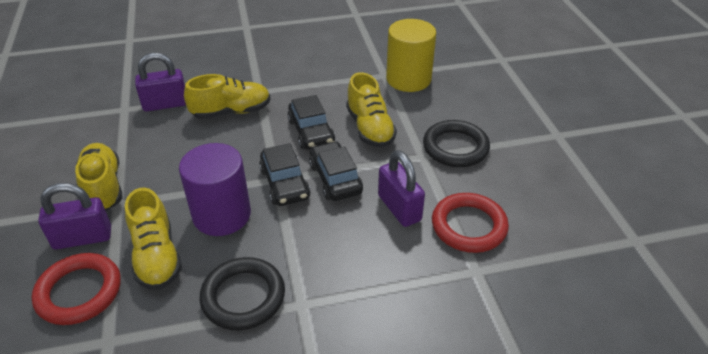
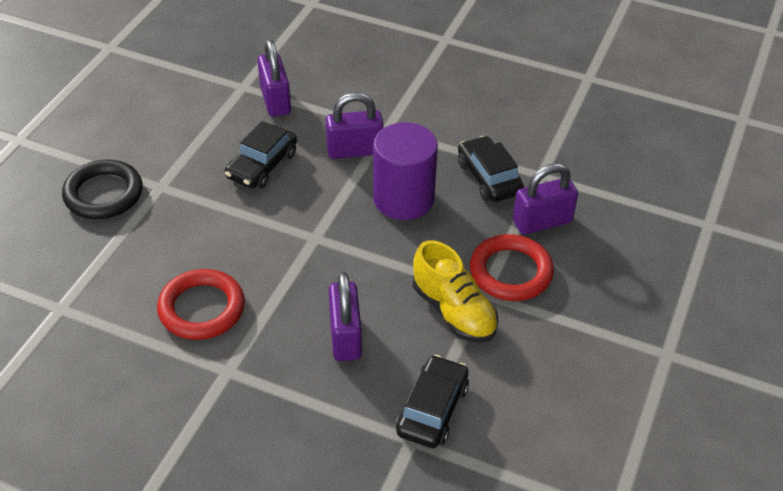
black ring: 2 -> 1
purple padlock: 3 -> 4
yellow cylinder: 1 -> 0
yellow shoe: 4 -> 1

